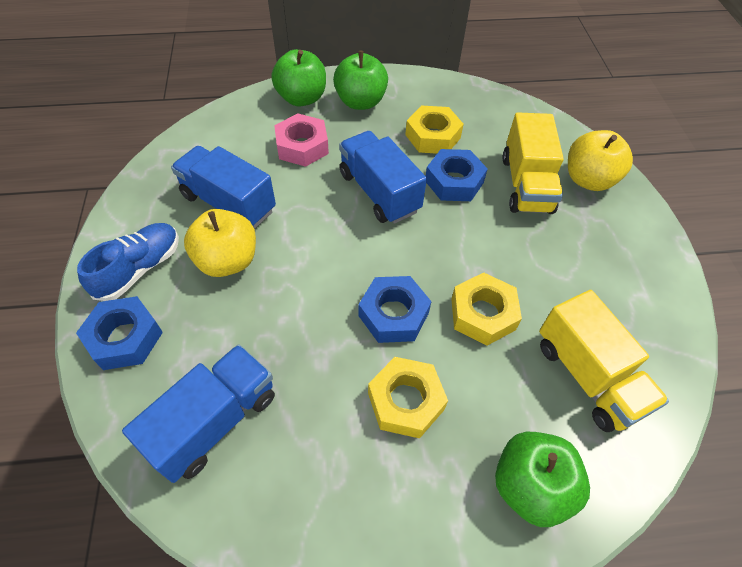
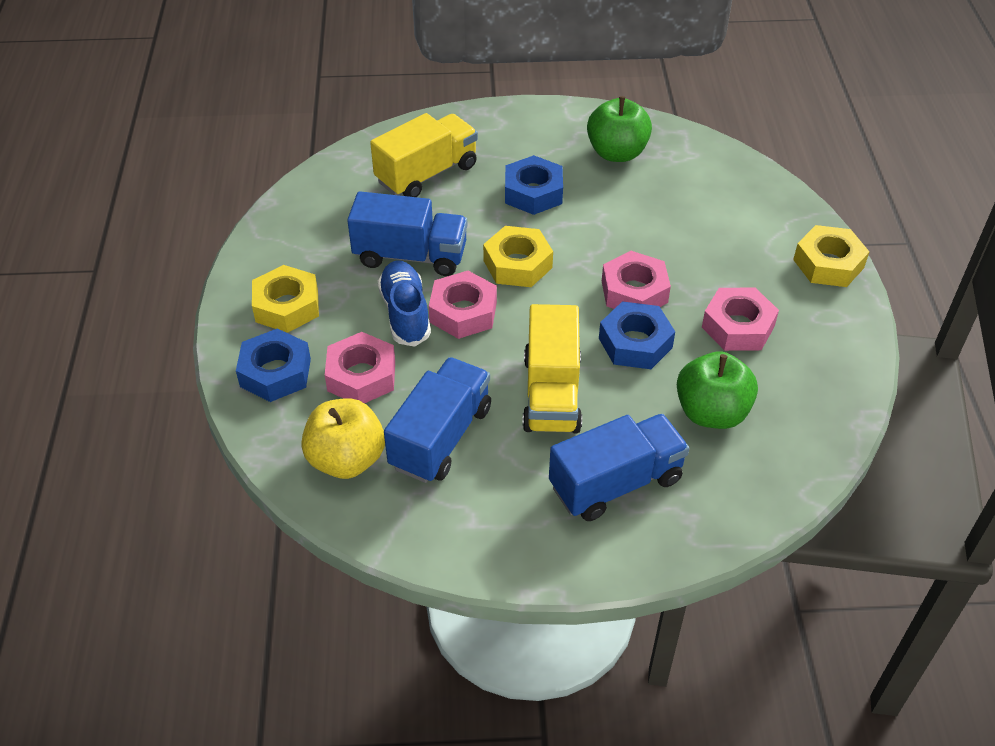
green apple: 3 -> 2
pink nut: 1 -> 4
yellow apple: 2 -> 1

